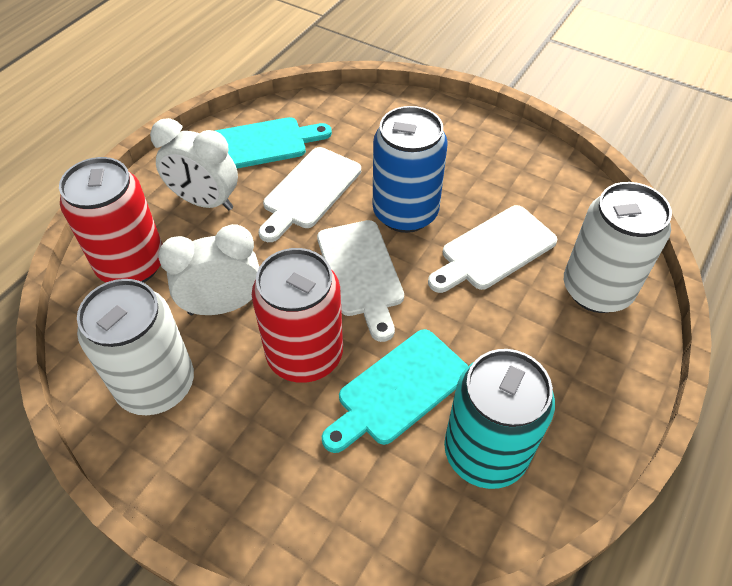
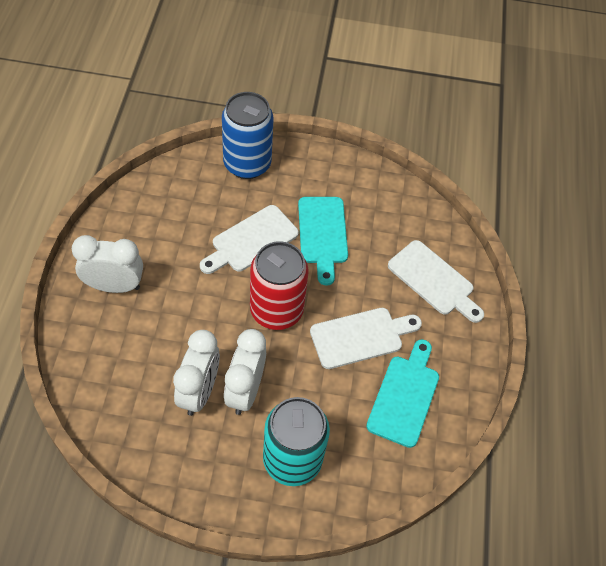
red can: 2 -> 1
white can: 2 -> 0
white clock: 2 -> 3

